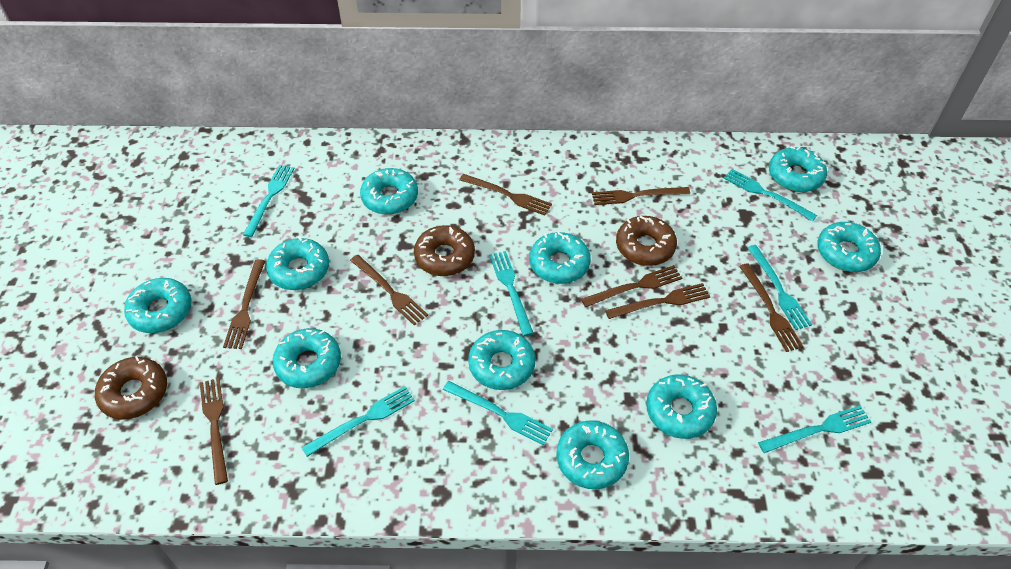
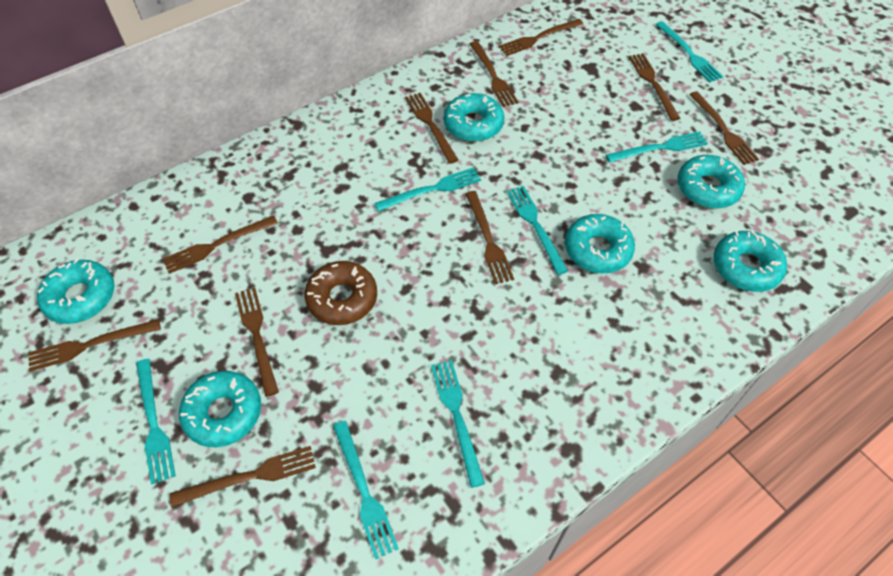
brown donut: 3 -> 1
brown fork: 8 -> 10
turquoise donut: 10 -> 6

